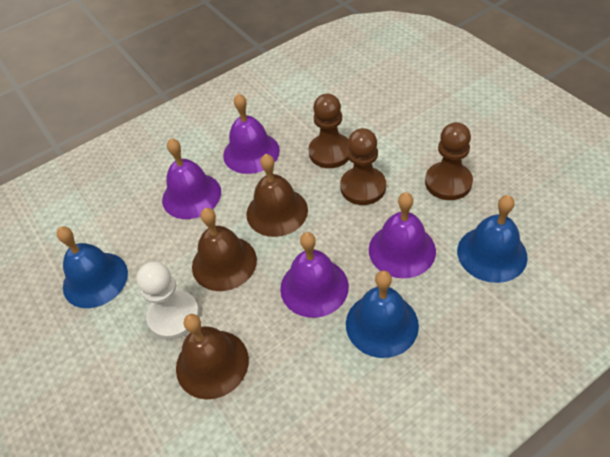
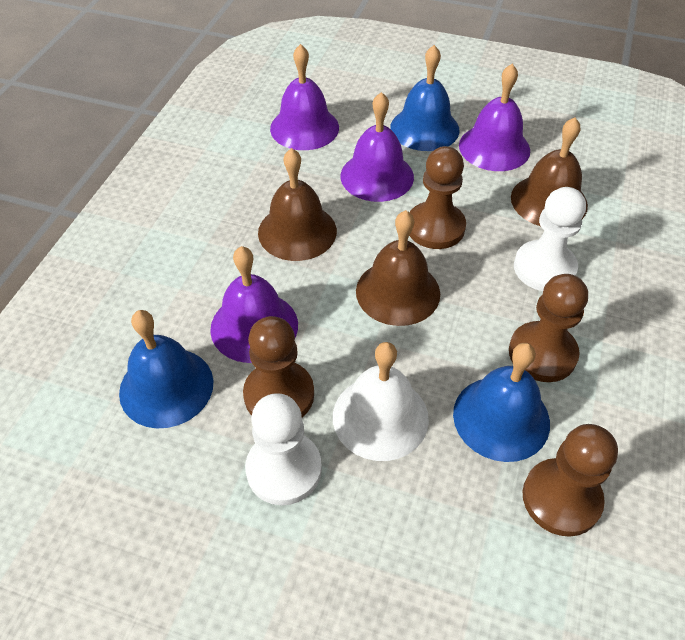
brown pawn: 3 -> 4
white bell: 0 -> 1
white pawn: 1 -> 2

